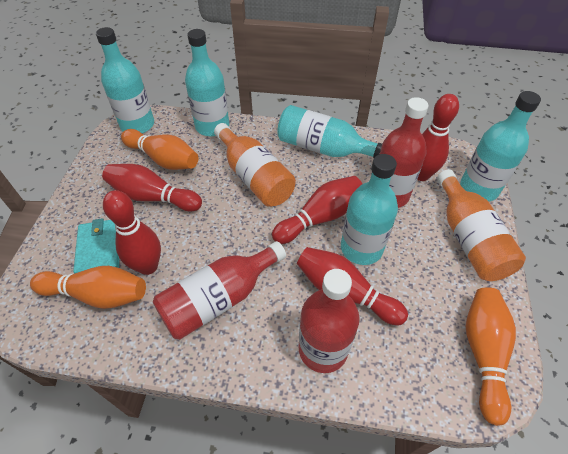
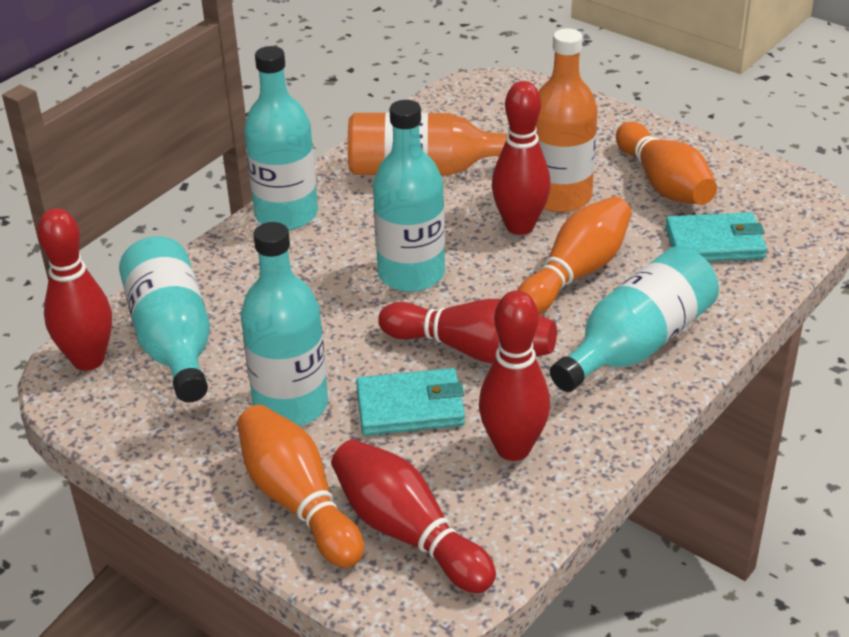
red bottle: 3 -> 0
turquoise wallet: 1 -> 2

